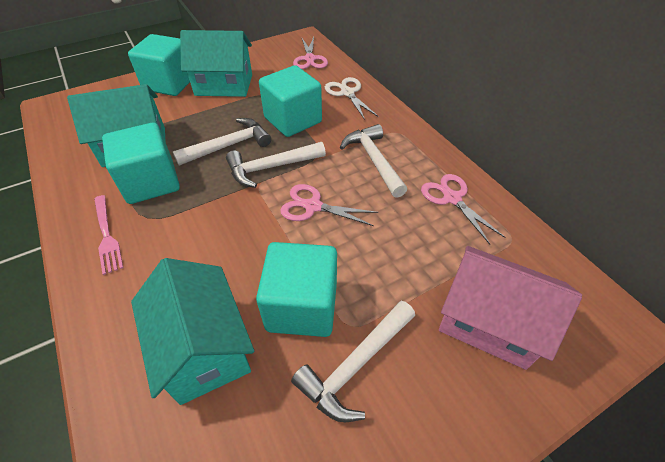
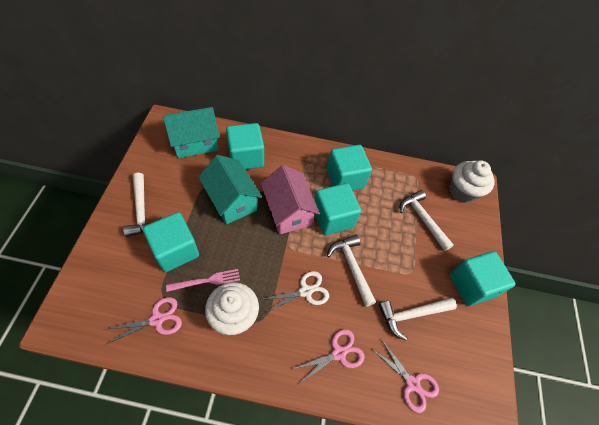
turquoise cube: 4 -> 5
turquoise house: 3 -> 2
white cupcake: 0 -> 2

